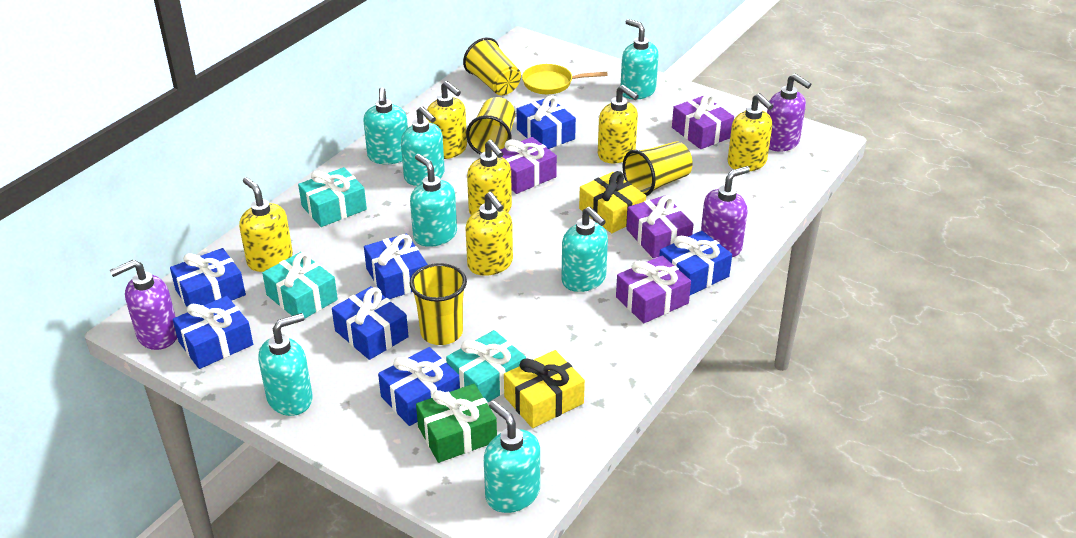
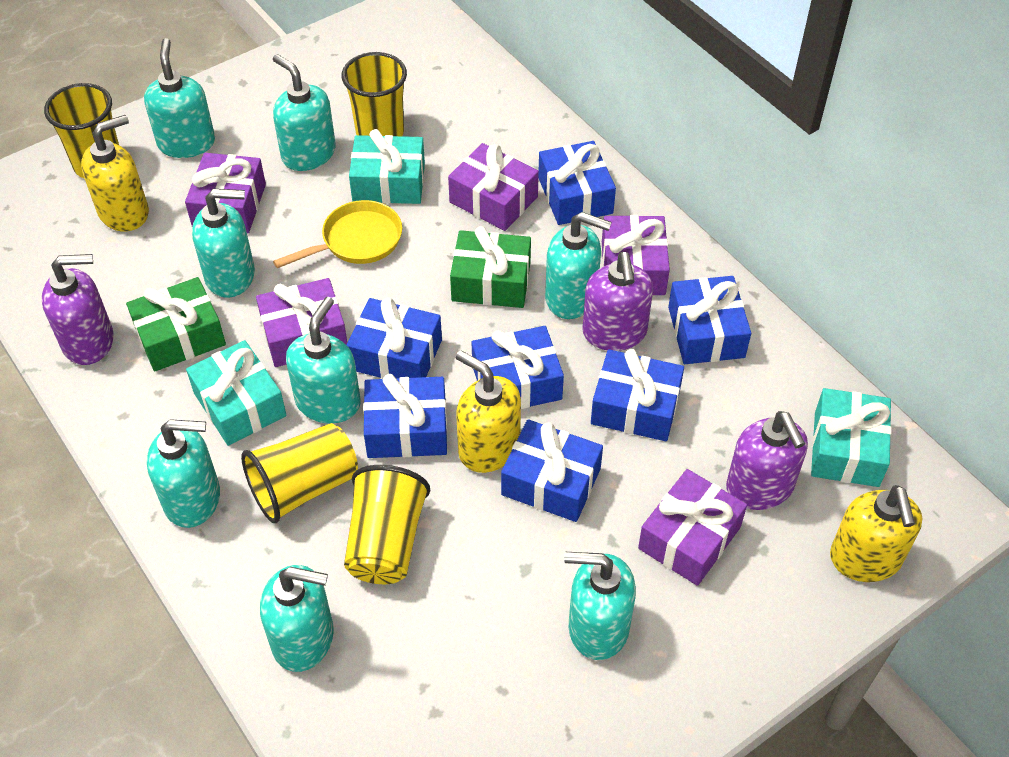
green gift: 1 -> 2
purple gift: 4 -> 5
turquoise soap dispenser: 7 -> 8
yellow gift: 2 -> 0
yellow soap dispenser: 6 -> 3

